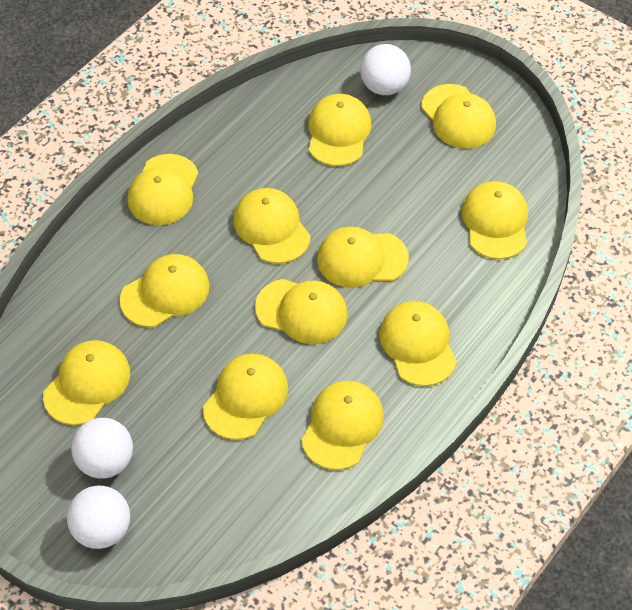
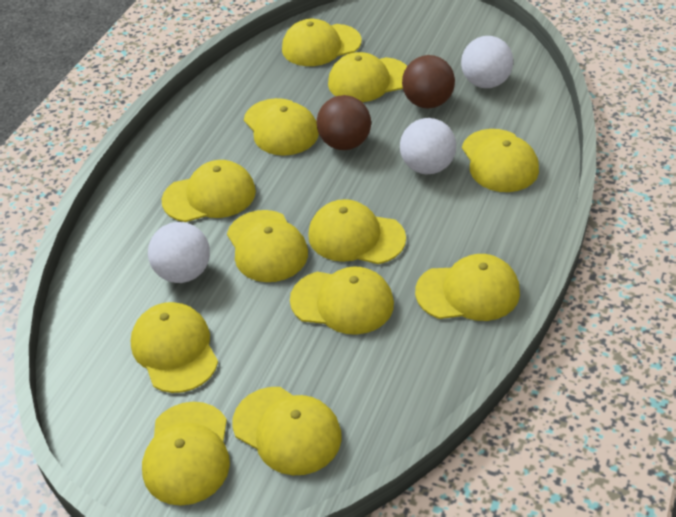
brown ball: 0 -> 2

